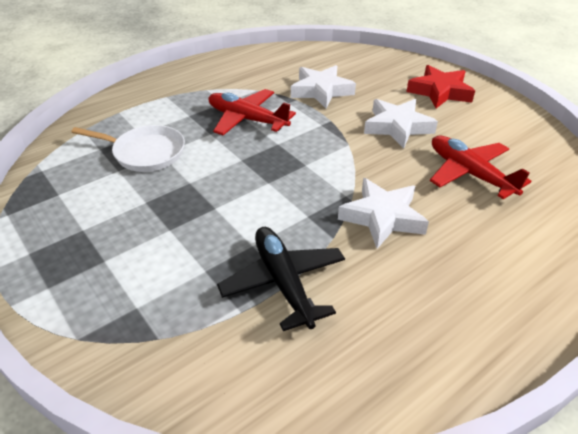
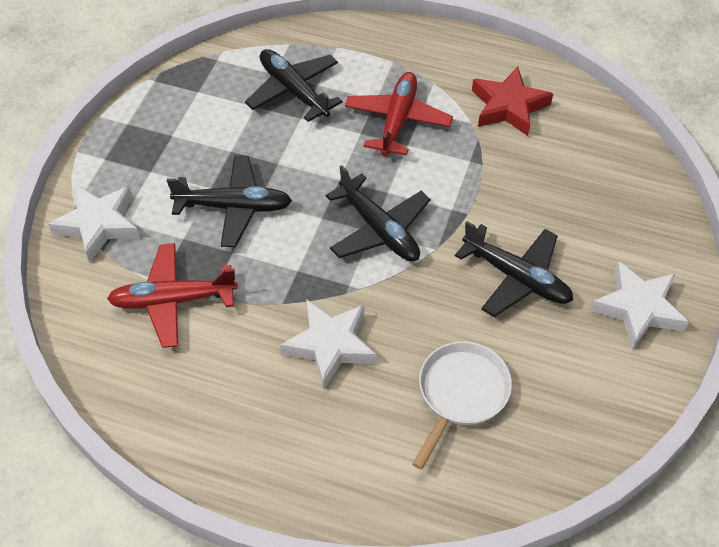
black plane: 1 -> 4

